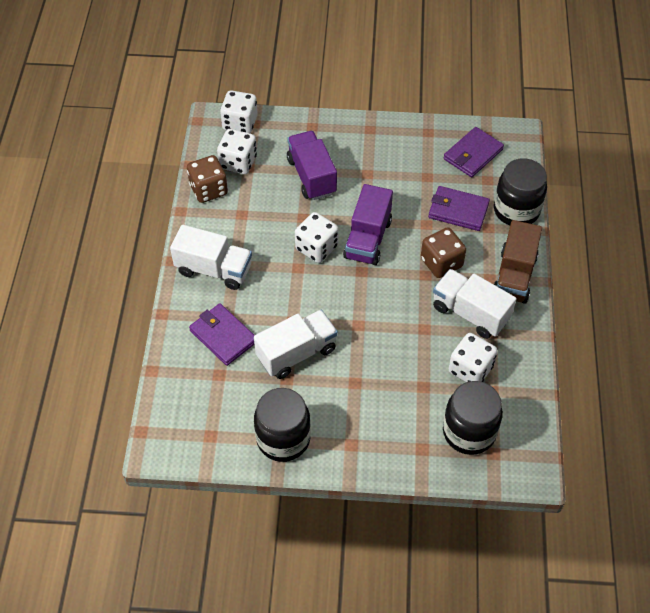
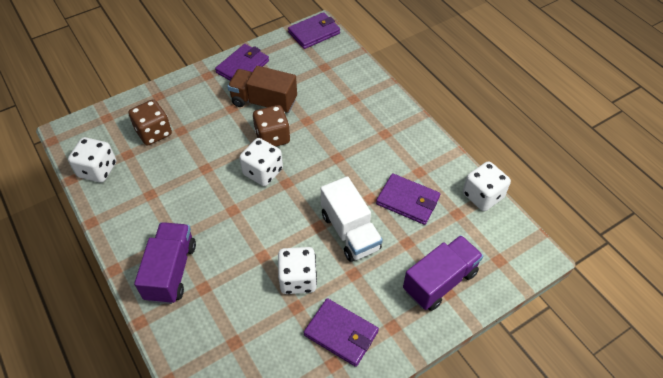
black jar: 3 -> 0
purple wallet: 3 -> 4
white truck: 3 -> 1

